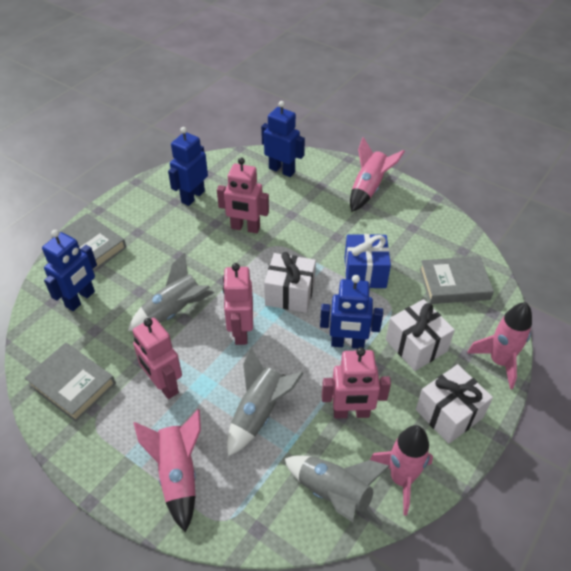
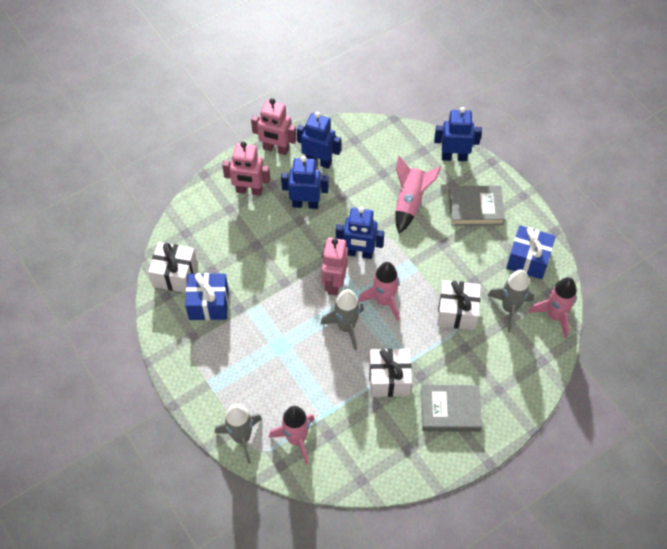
blue gift: 1 -> 2
grey book: 3 -> 2
pink robot: 4 -> 3

